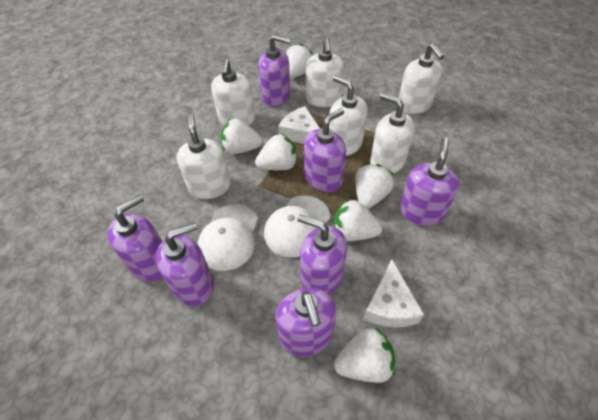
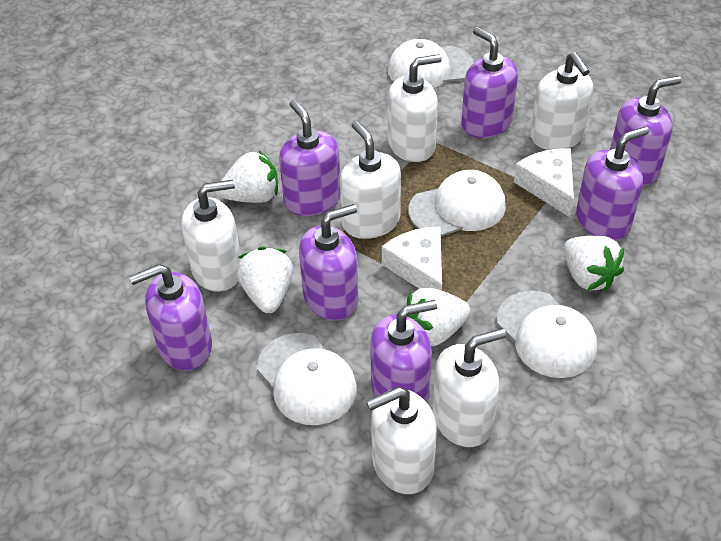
white cap: 2 -> 4
white strawberry: 6 -> 4

